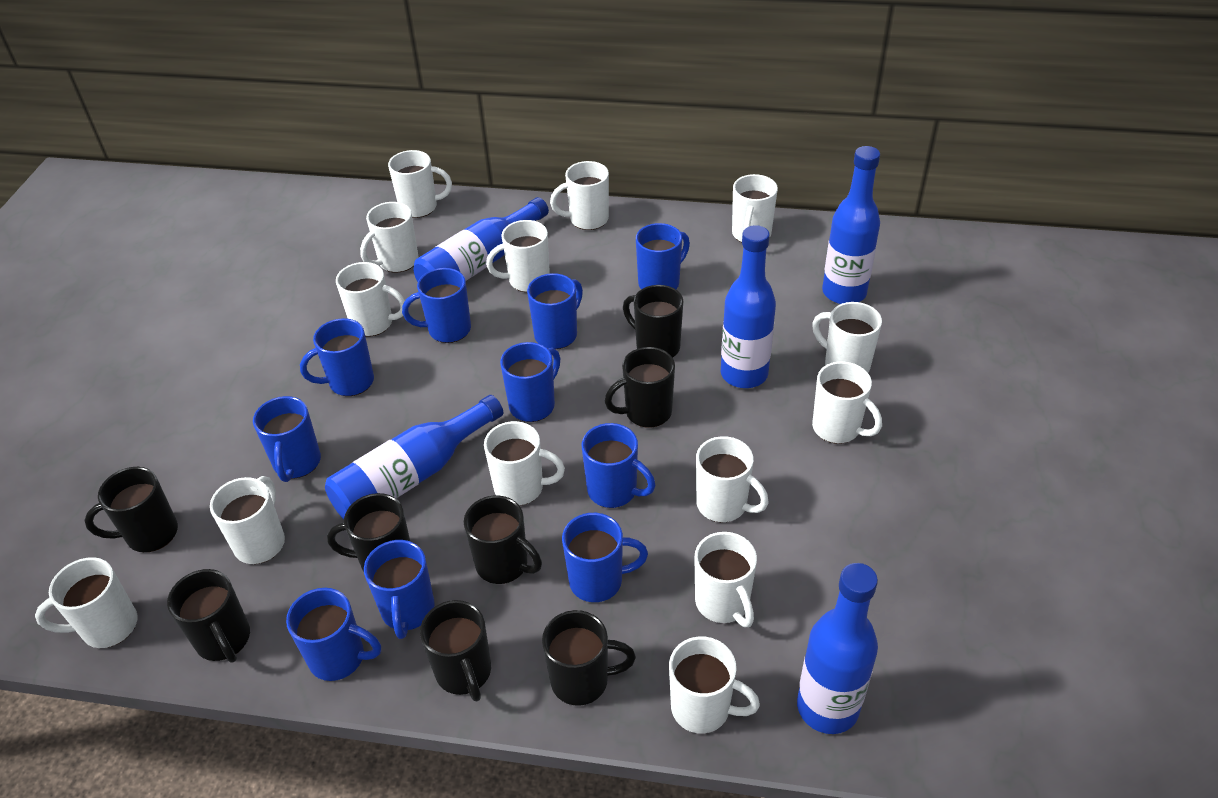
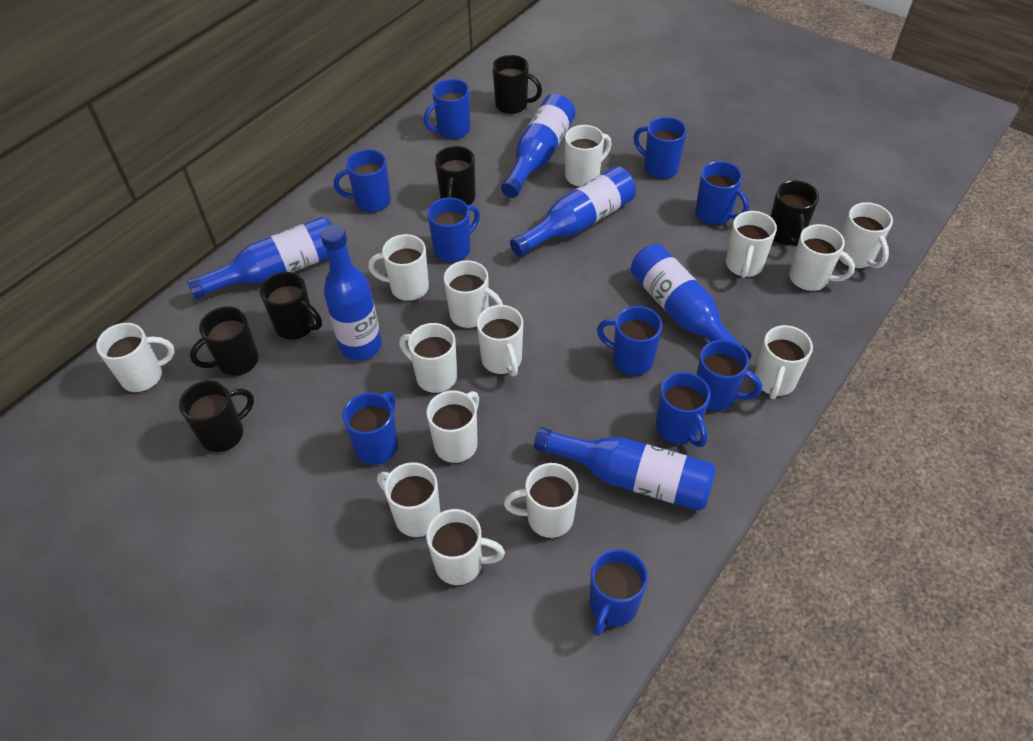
black mug: 8 -> 6
blue bottle: 5 -> 6

